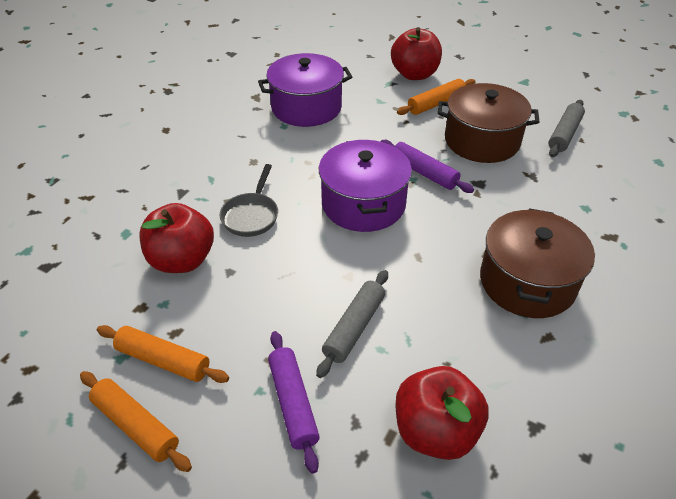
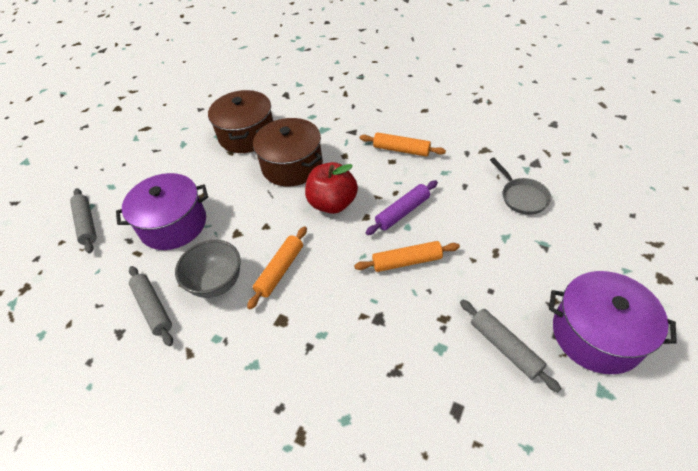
grey bowl: 0 -> 1
grey rolling pin: 2 -> 3
purple rolling pin: 2 -> 1
red apple: 3 -> 1

